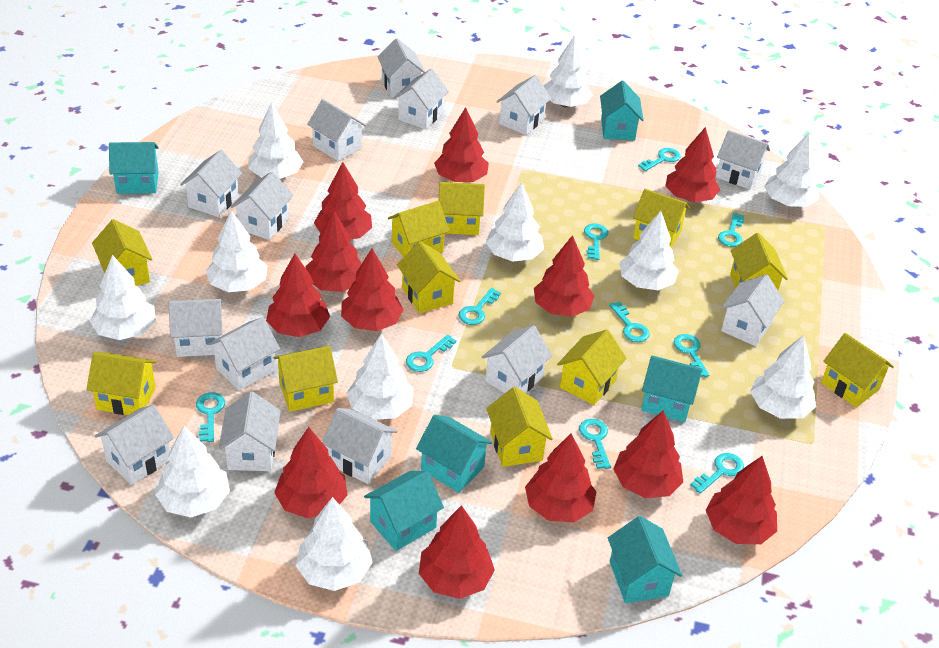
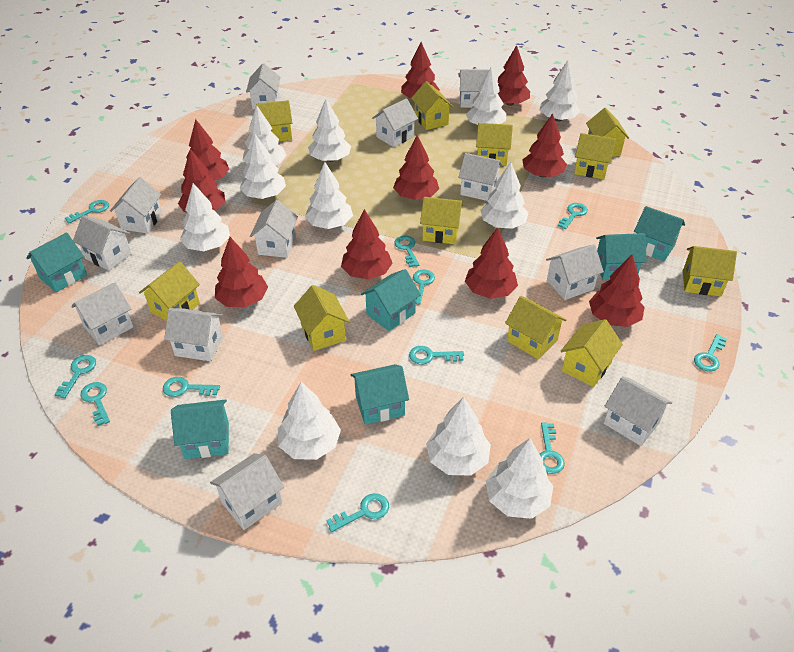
red tree: 12 -> 10
turquoise key: 10 -> 11
white house: 14 -> 12

